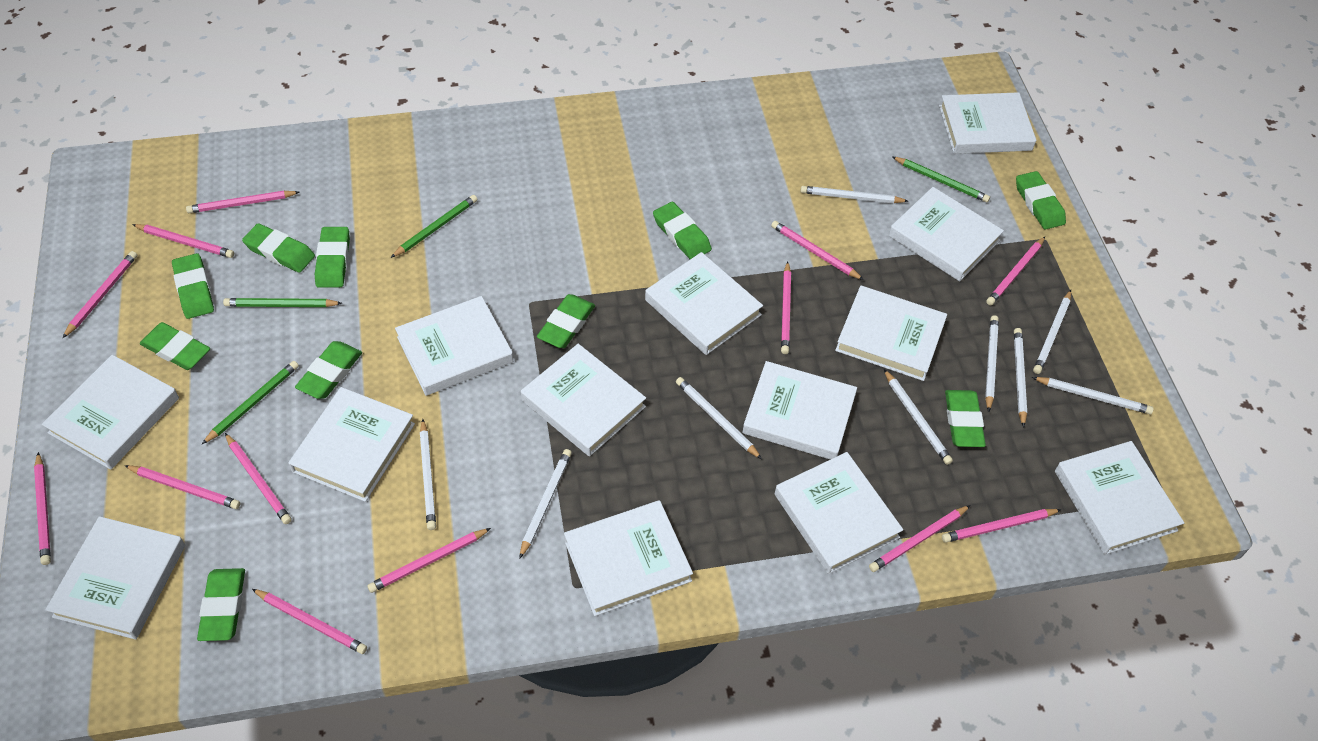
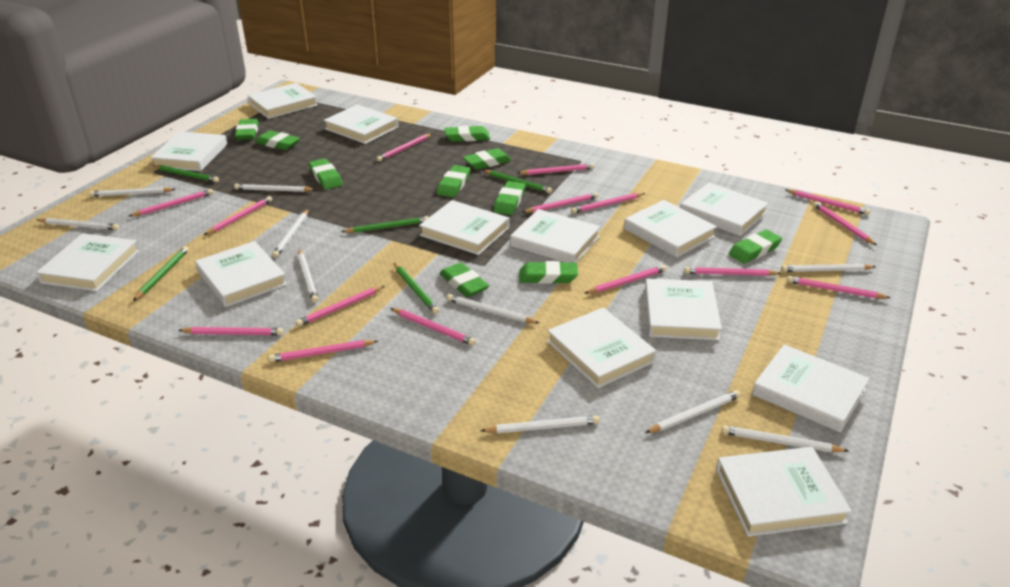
green pencil: 4 -> 5
pink pencil: 13 -> 15
white pencil: 9 -> 10

